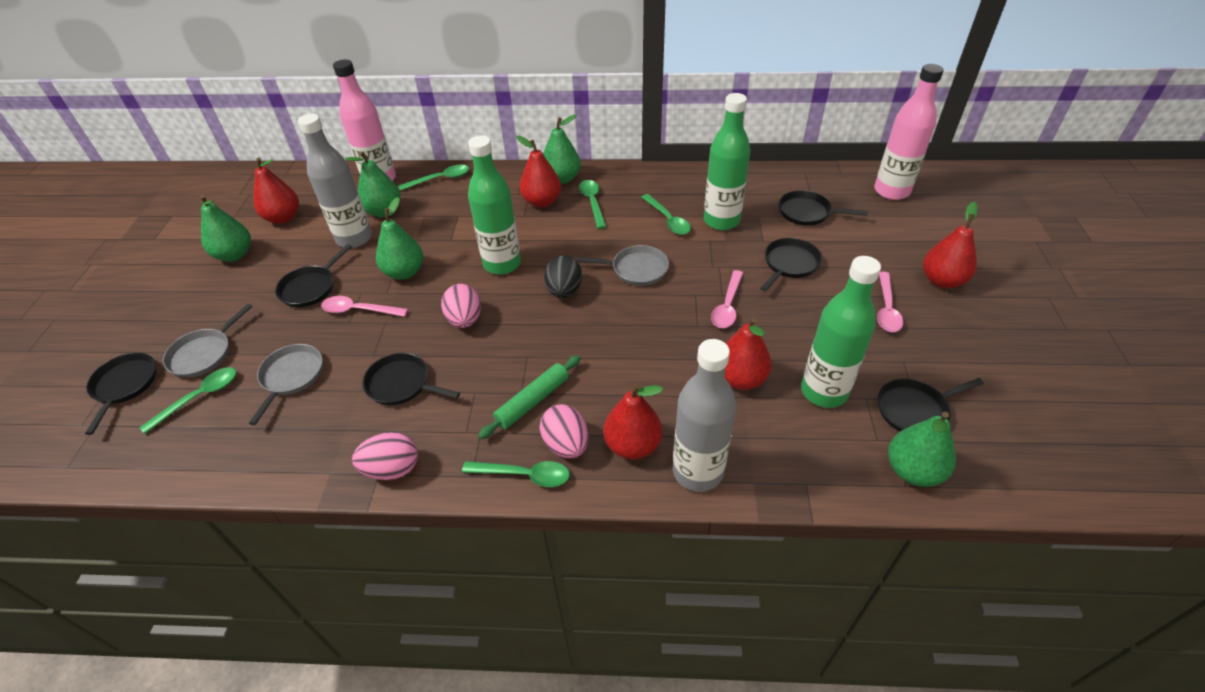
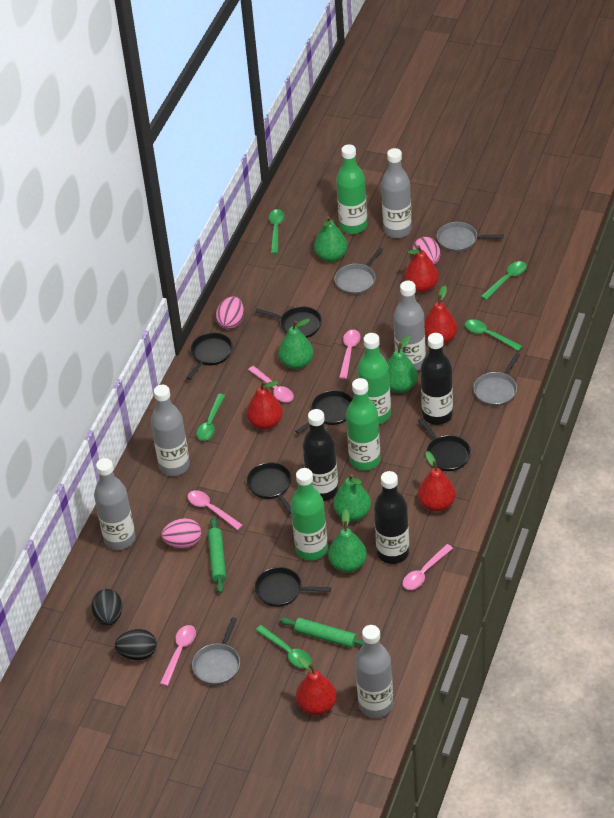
black bottle: 0 -> 3
black egg: 1 -> 2
green bottle: 3 -> 4
green rolling pin: 1 -> 2
grey bottle: 2 -> 5
grey pan: 3 -> 4
pink bottle: 2 -> 0
pink spoon: 3 -> 5

